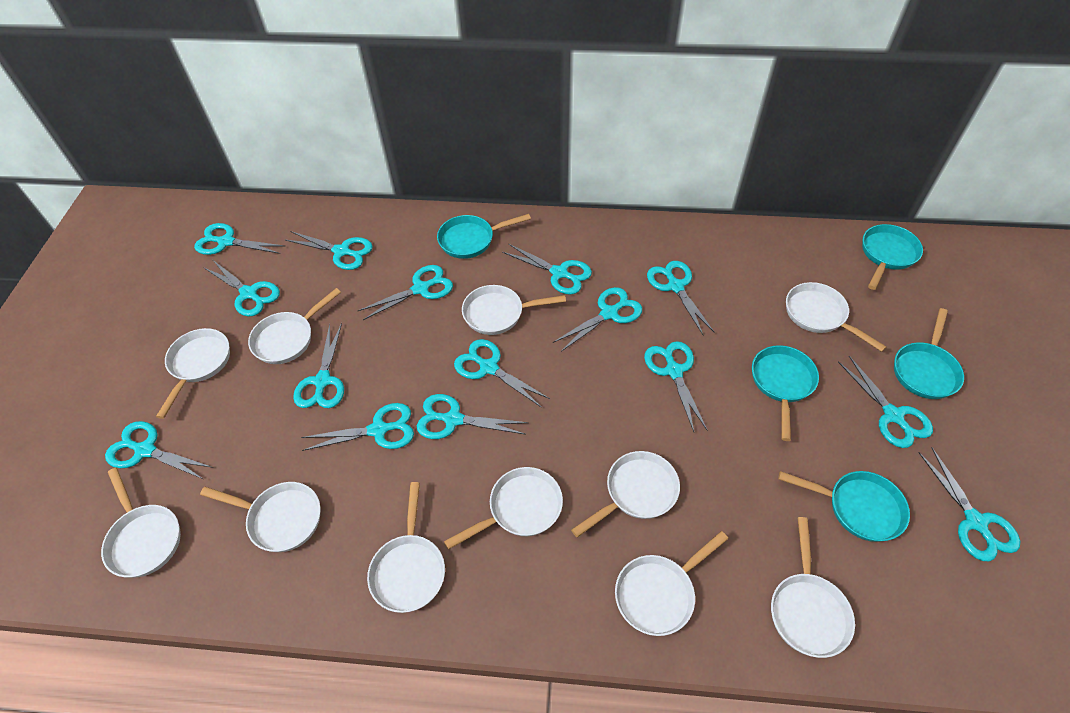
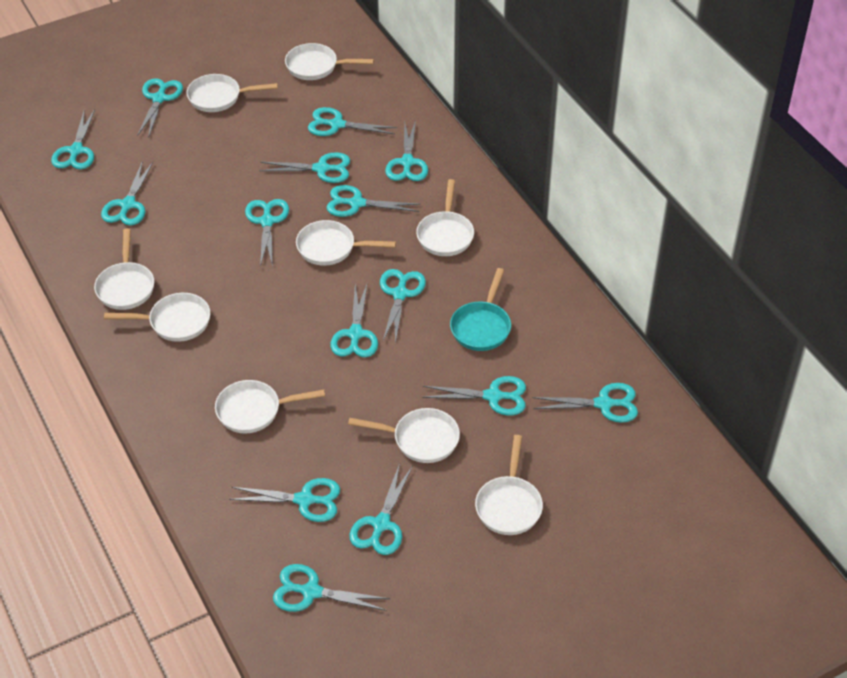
turquoise pan: 5 -> 1
white pan: 11 -> 9

